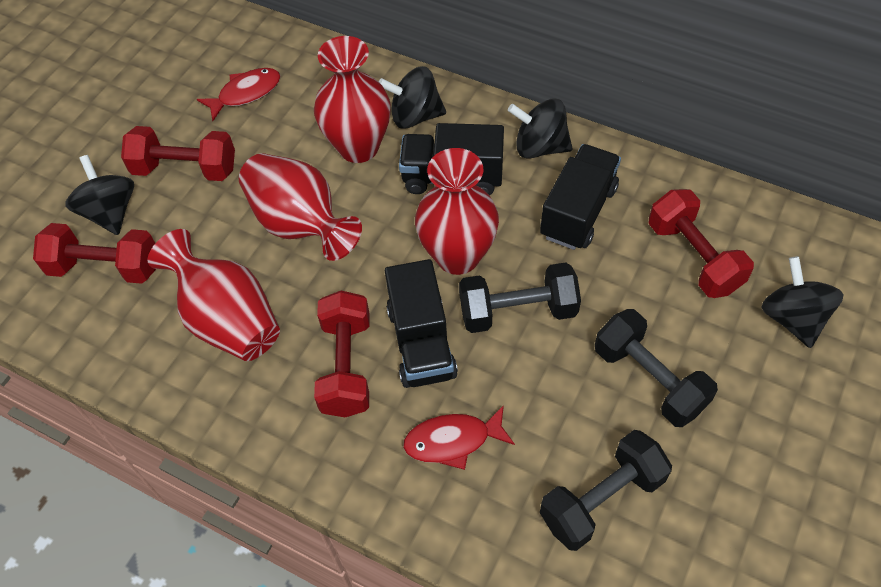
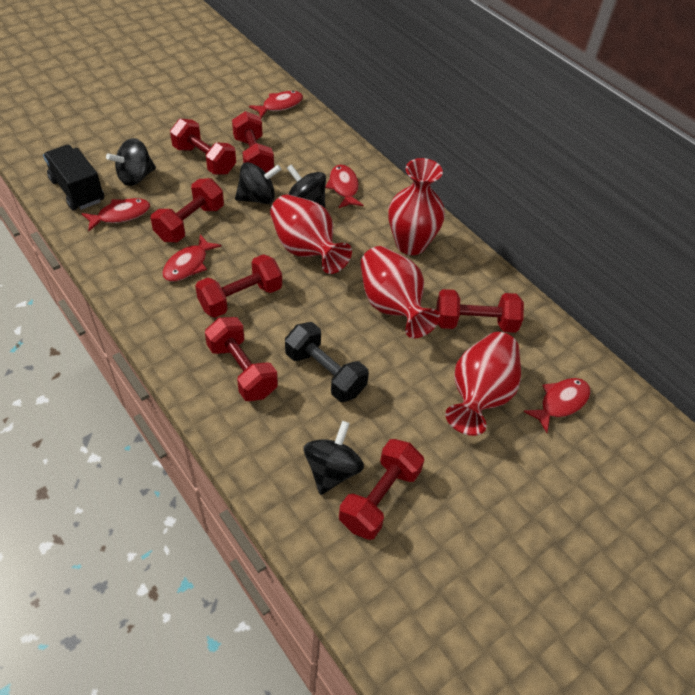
black dumbbell: 3 -> 1
black truck: 3 -> 1
red dumbbell: 4 -> 7
red fish: 2 -> 5

